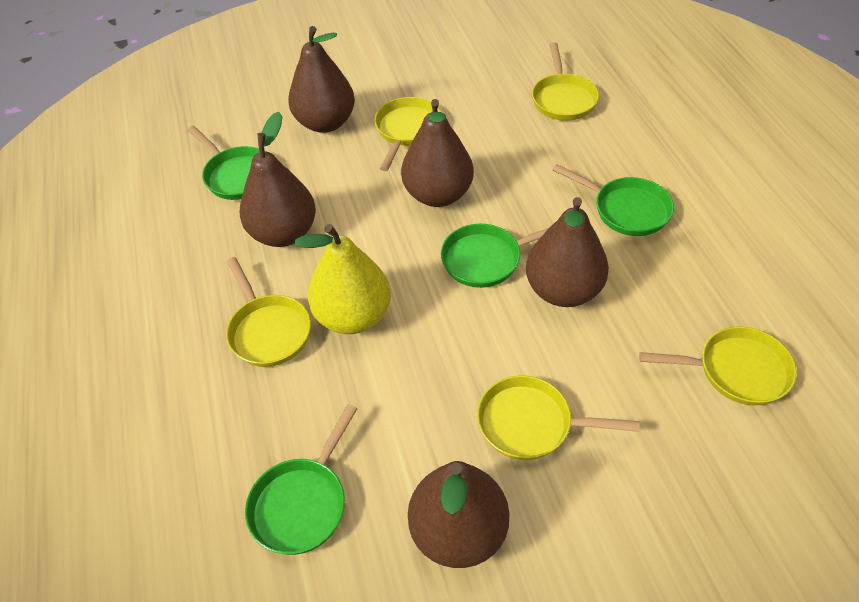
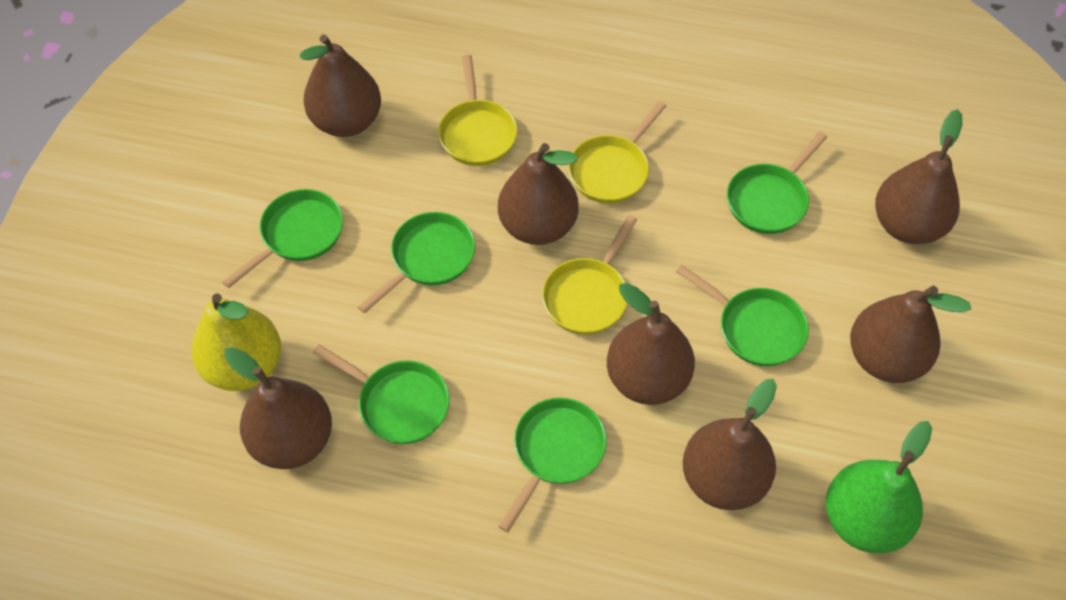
brown pear: 5 -> 7
green pan: 4 -> 6
green pear: 0 -> 1
yellow pan: 5 -> 3

